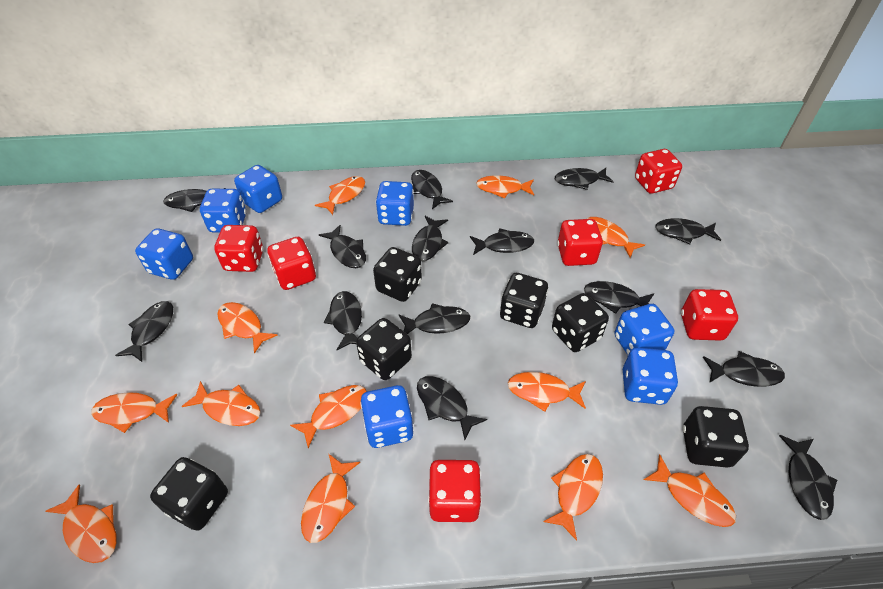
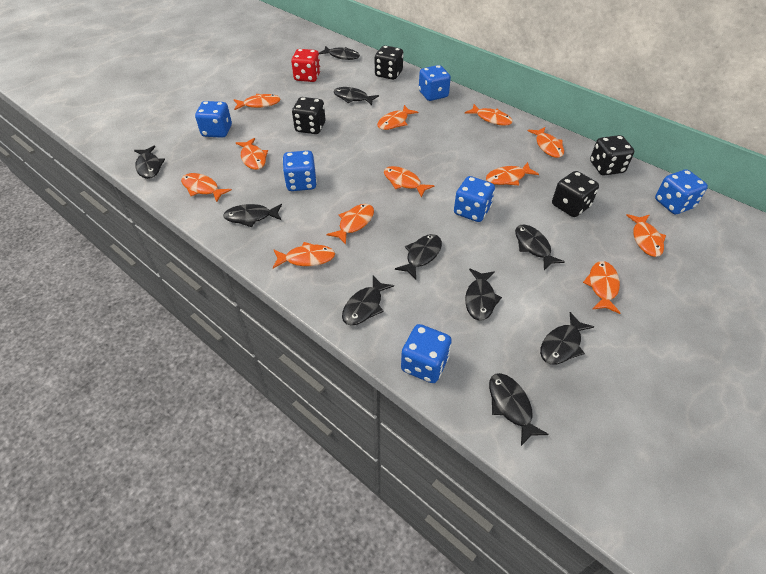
black dice: 6 -> 4
black fish: 14 -> 10
blue dice: 7 -> 6
red dice: 6 -> 1

